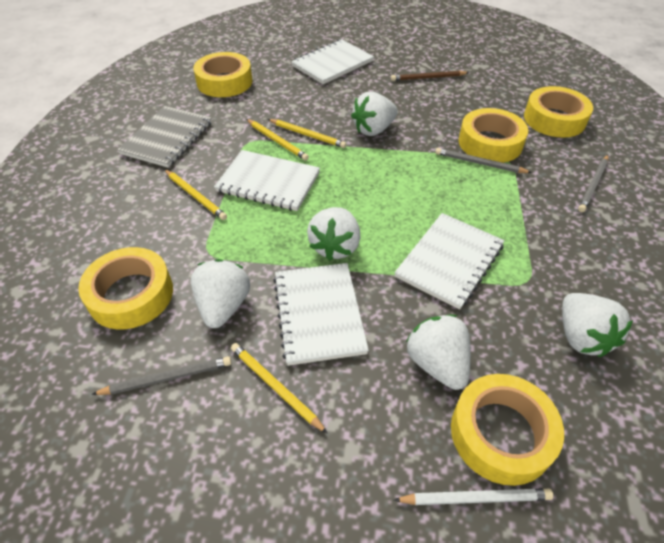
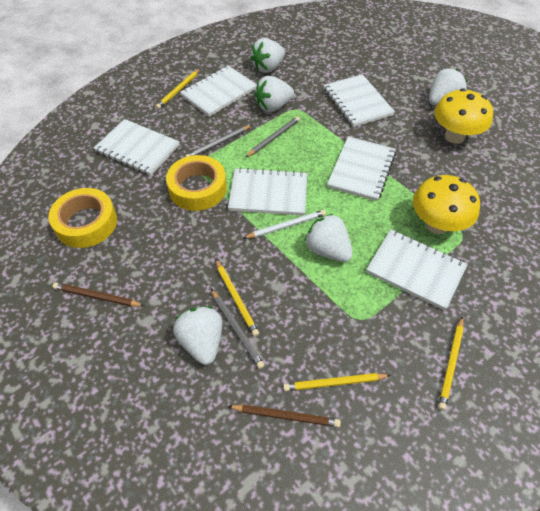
brown pencil: 1 -> 2
grey notebook: 1 -> 0
white notebook: 4 -> 6
yellow mushroom: 0 -> 2
yellow tape: 5 -> 2

